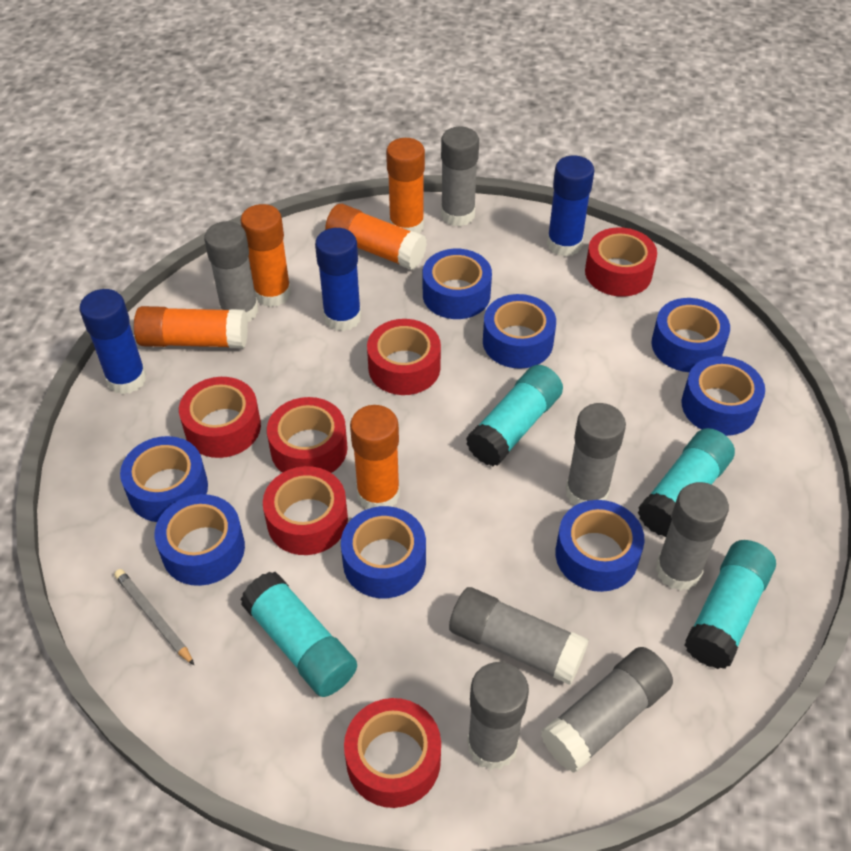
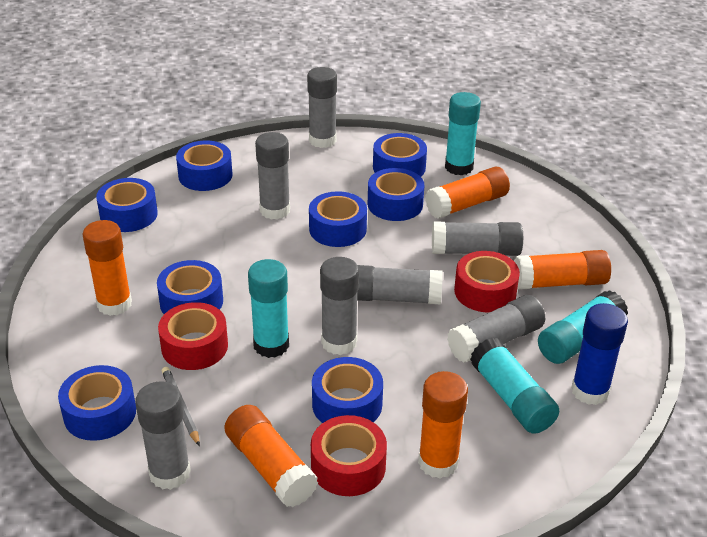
blue glue stick: 3 -> 1
red tape: 6 -> 3

